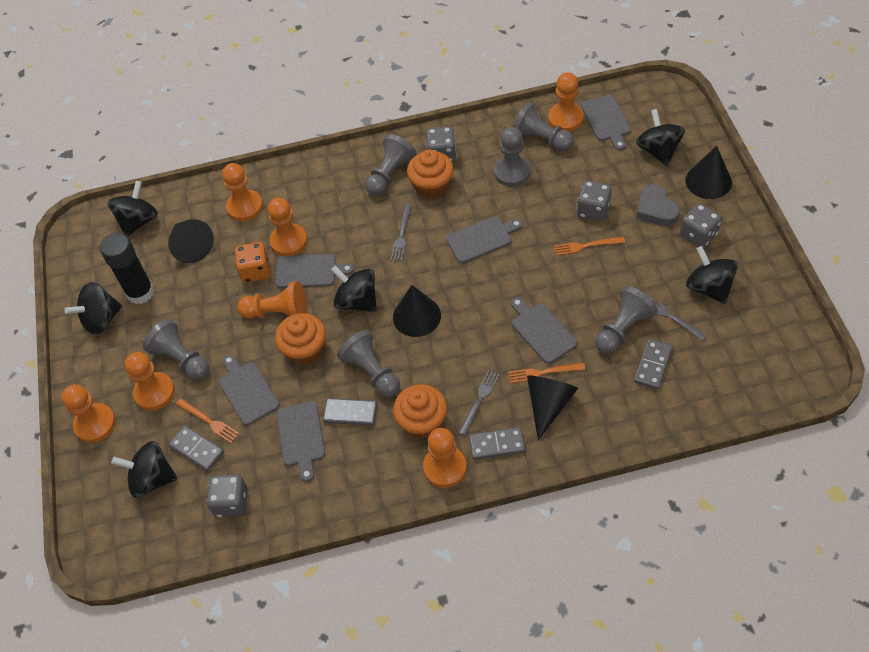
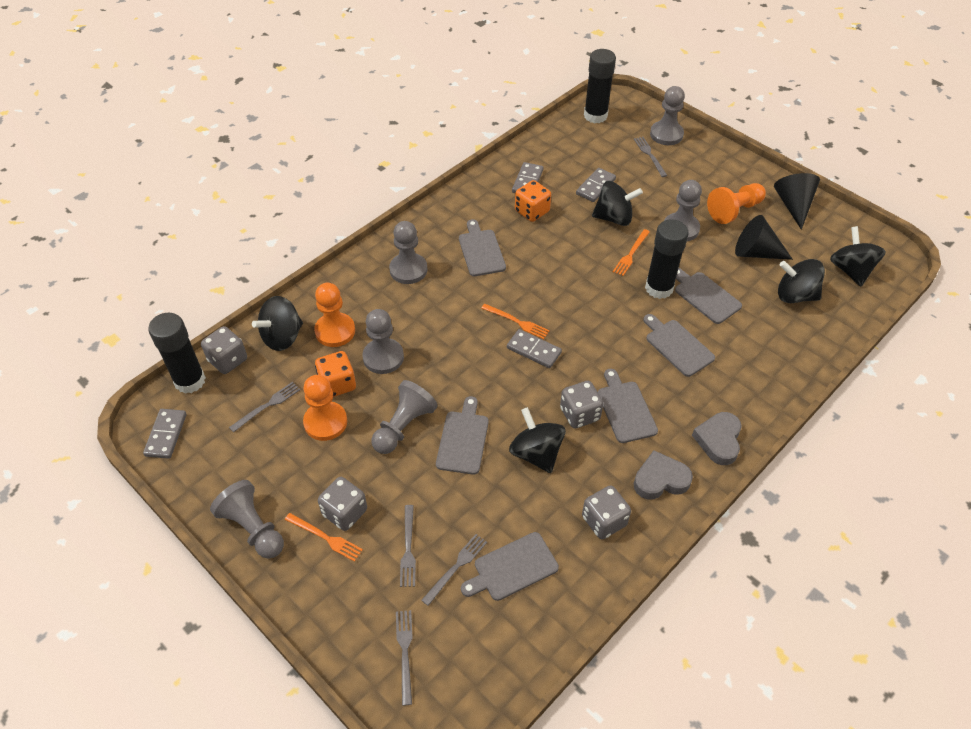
black cone: 4 -> 2
black glue stick: 1 -> 3
black spinning top: 6 -> 5
grey fork: 3 -> 5
grey heart: 1 -> 2
orange cupcake: 3 -> 0
orange dice: 1 -> 2
orange pawn: 7 -> 3

